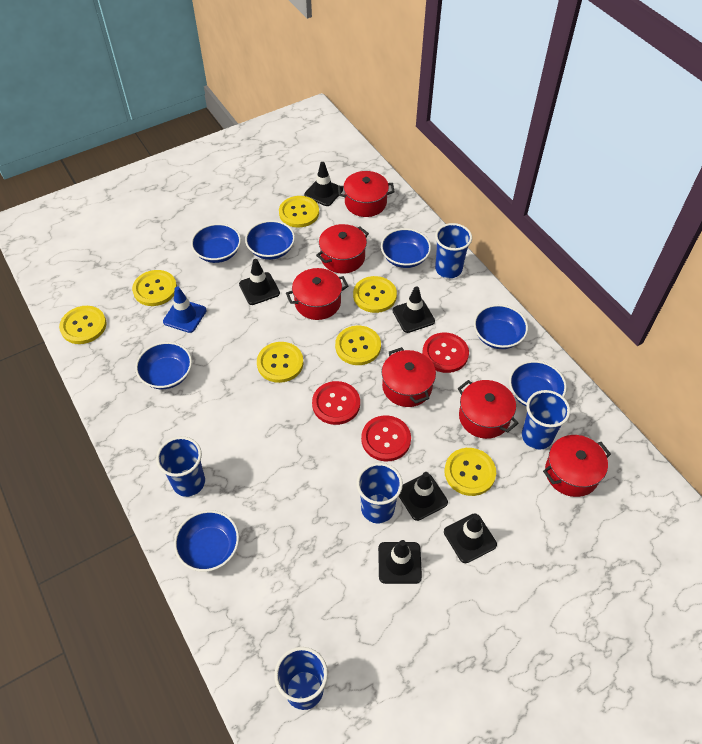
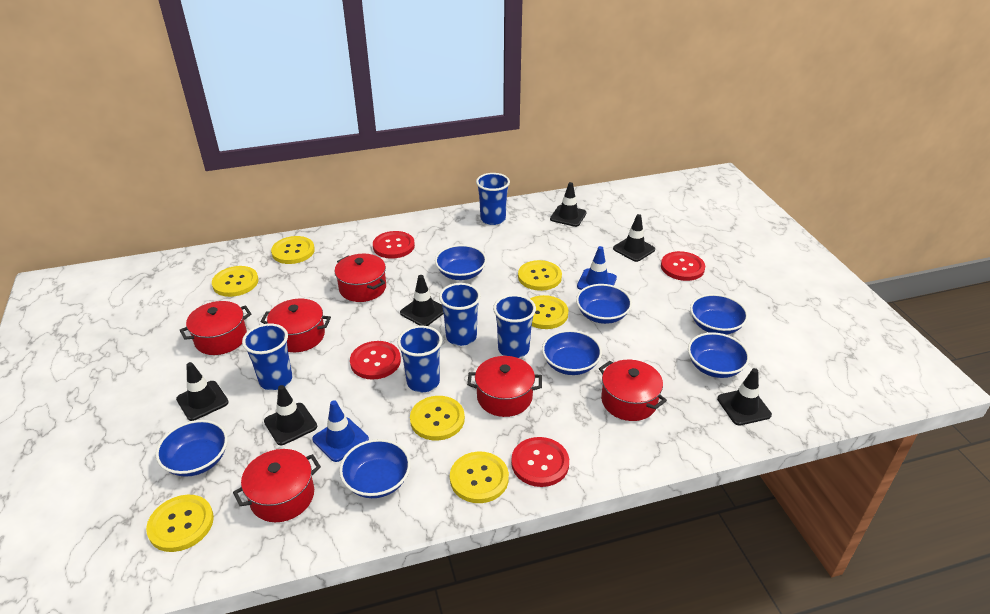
blue traffic cone: 1 -> 2
red button: 3 -> 4

